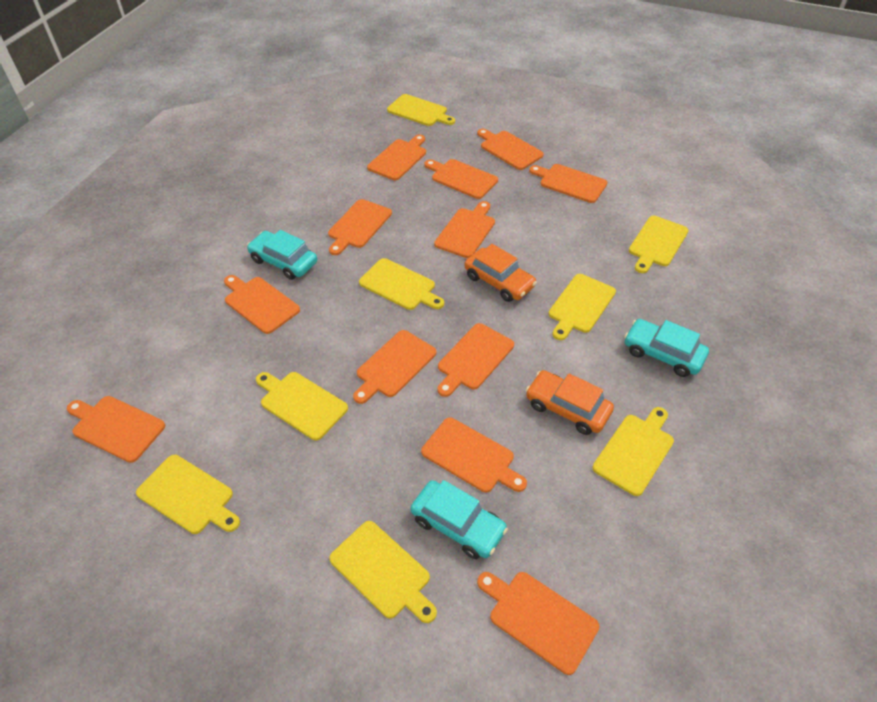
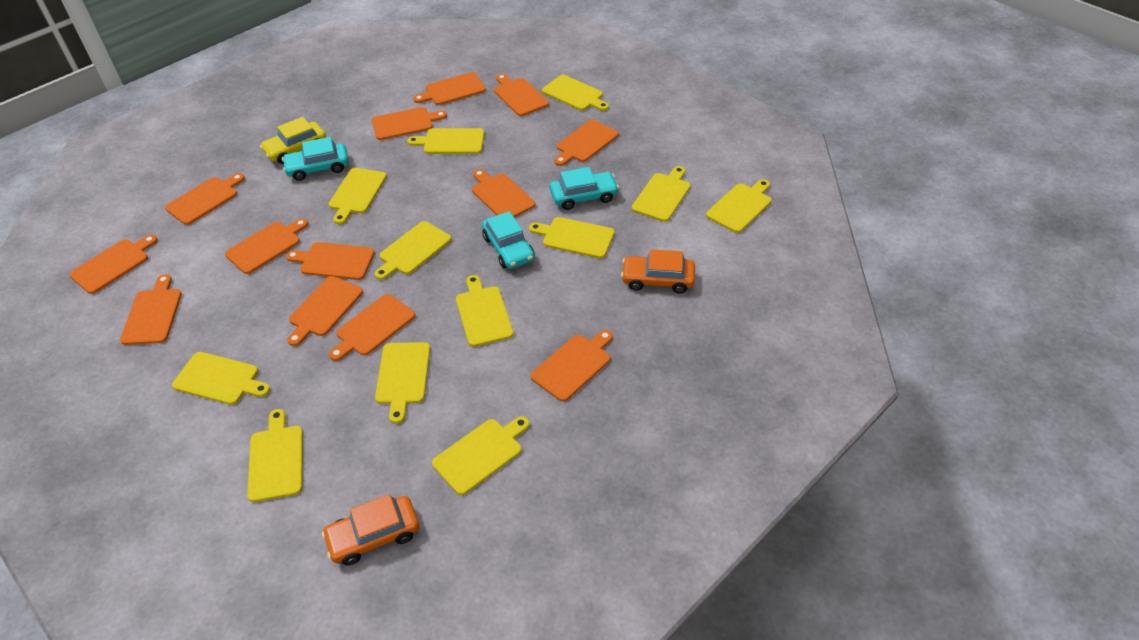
orange cutting board: 12 -> 13
yellow car: 0 -> 1
yellow cutting board: 8 -> 12

